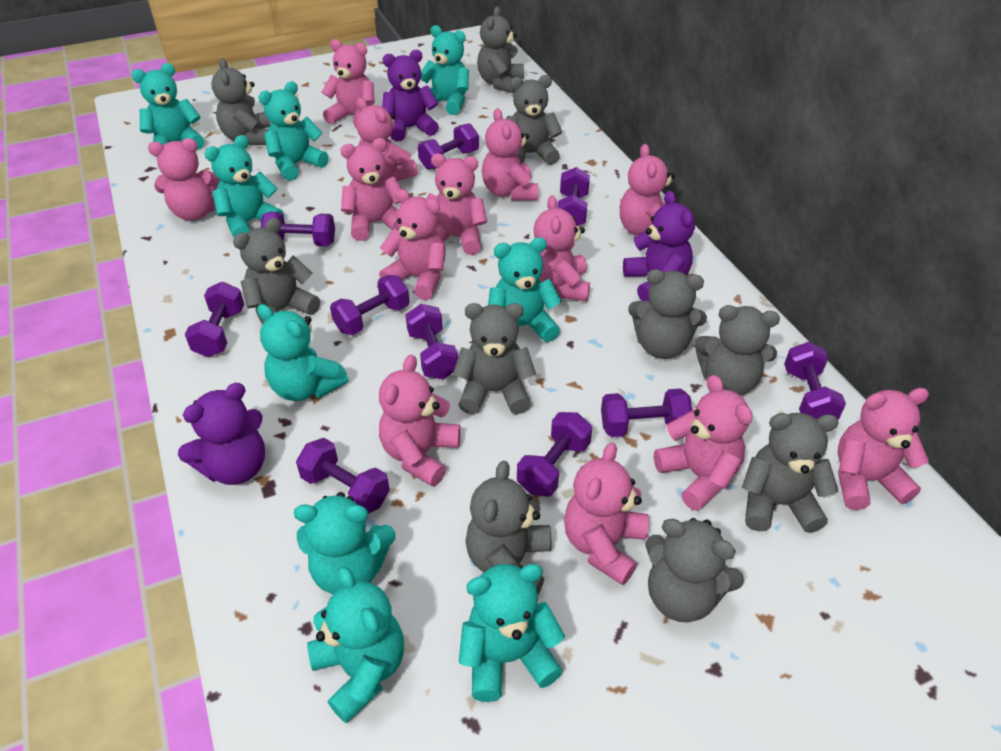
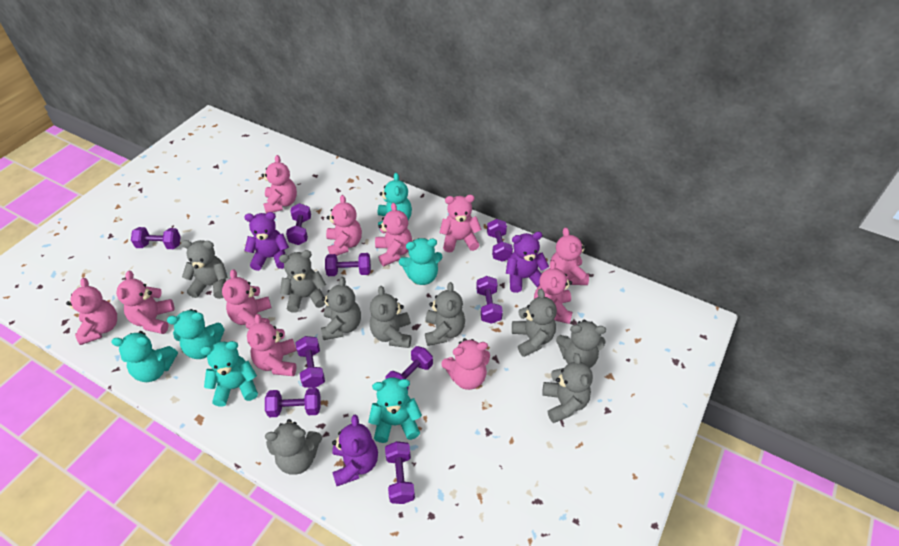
grey teddy bear: 10 -> 9
pink teddy bear: 13 -> 11
purple dumbbell: 10 -> 9
turquoise teddy bear: 9 -> 6

